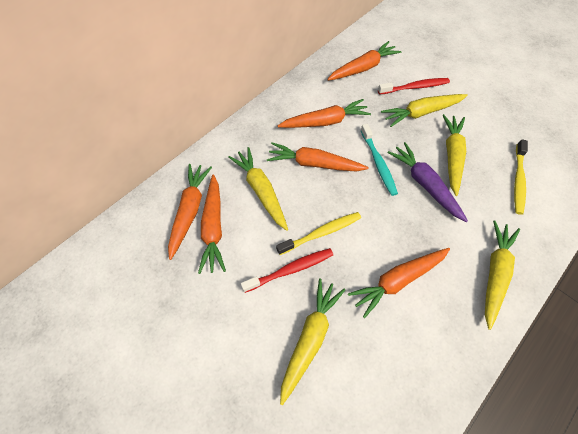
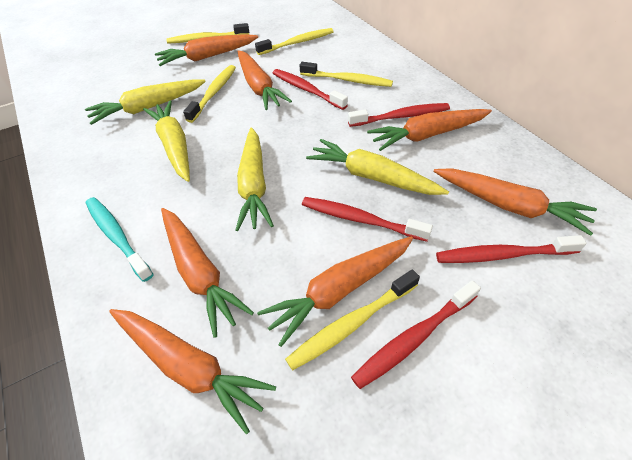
orange carrot: 6 -> 7
purple carrot: 1 -> 0
red toothbrush: 2 -> 5
yellow carrot: 5 -> 4
yellow toothbrush: 2 -> 5

